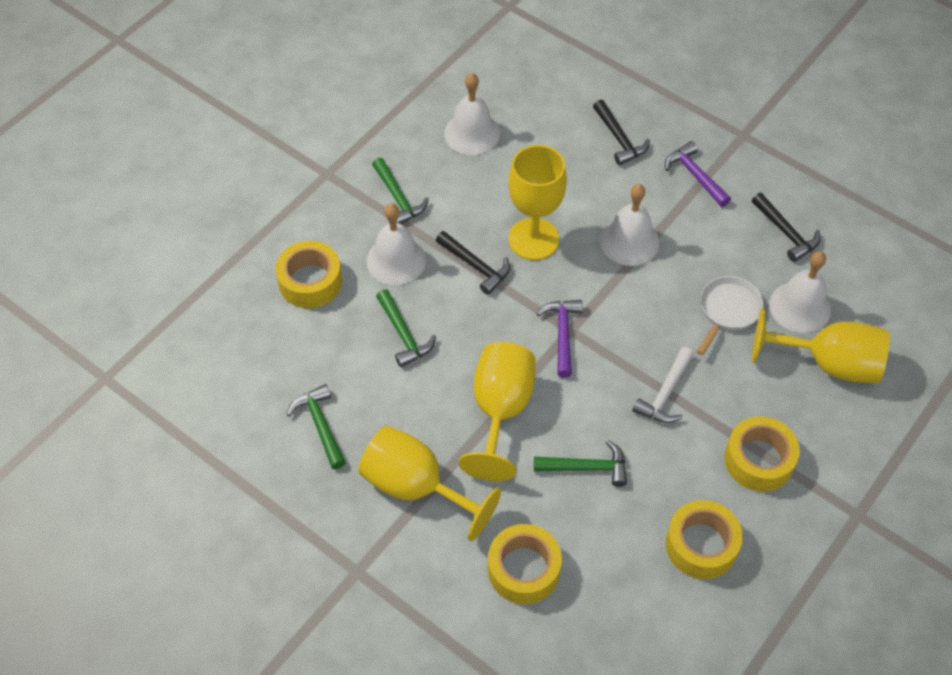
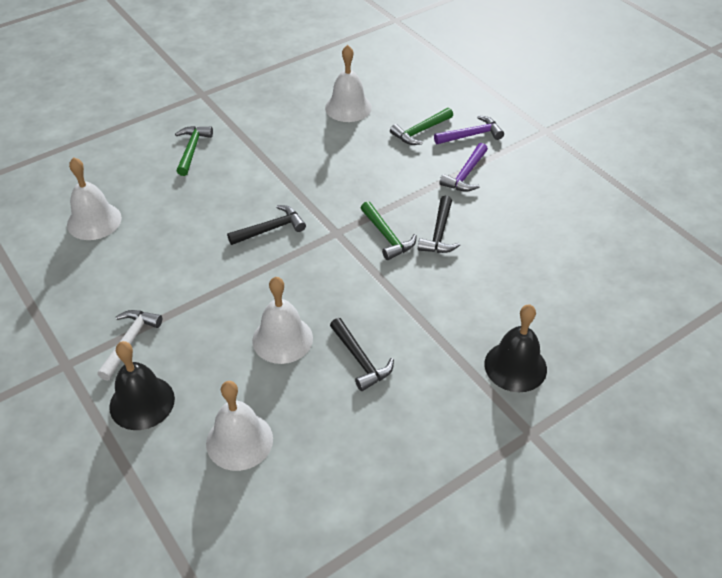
black bell: 0 -> 2
green hammer: 4 -> 3
white pan: 1 -> 0
yellow goblet: 4 -> 0
yellow tape: 4 -> 0

